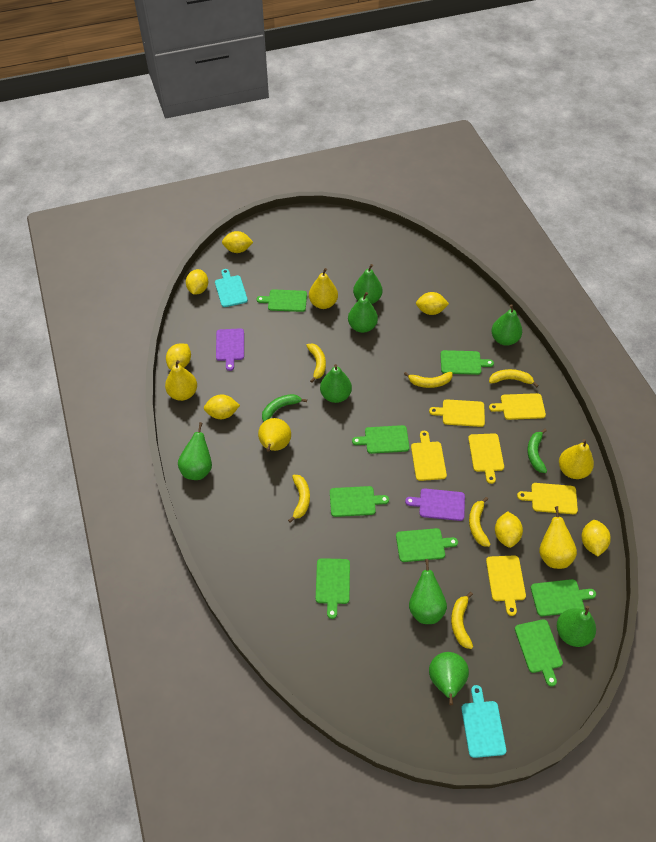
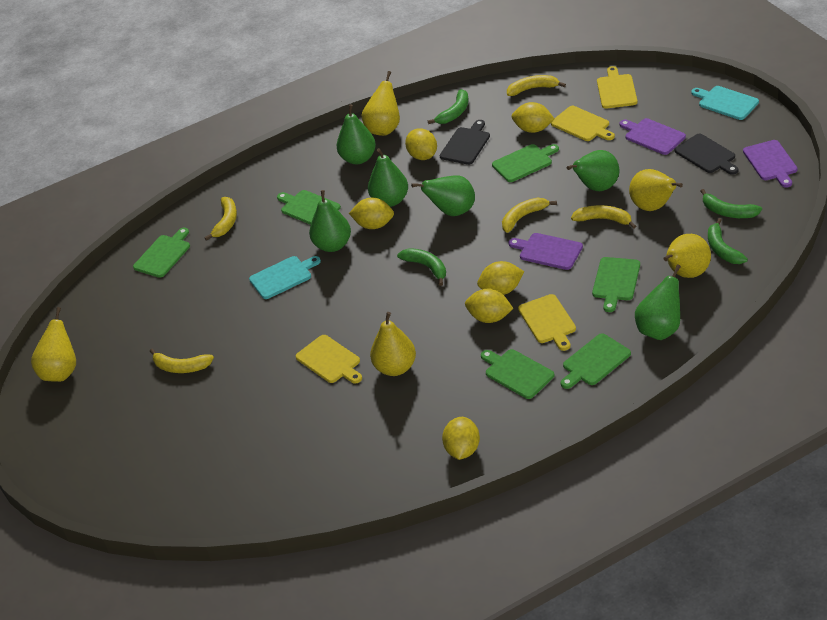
black cutting board: 0 -> 2
green banana: 2 -> 4
green cutting board: 8 -> 6
green pear: 8 -> 6
purple cutting board: 2 -> 3
yellow banana: 6 -> 5
yellow cutting board: 6 -> 4
yellow lemon: 7 -> 6

